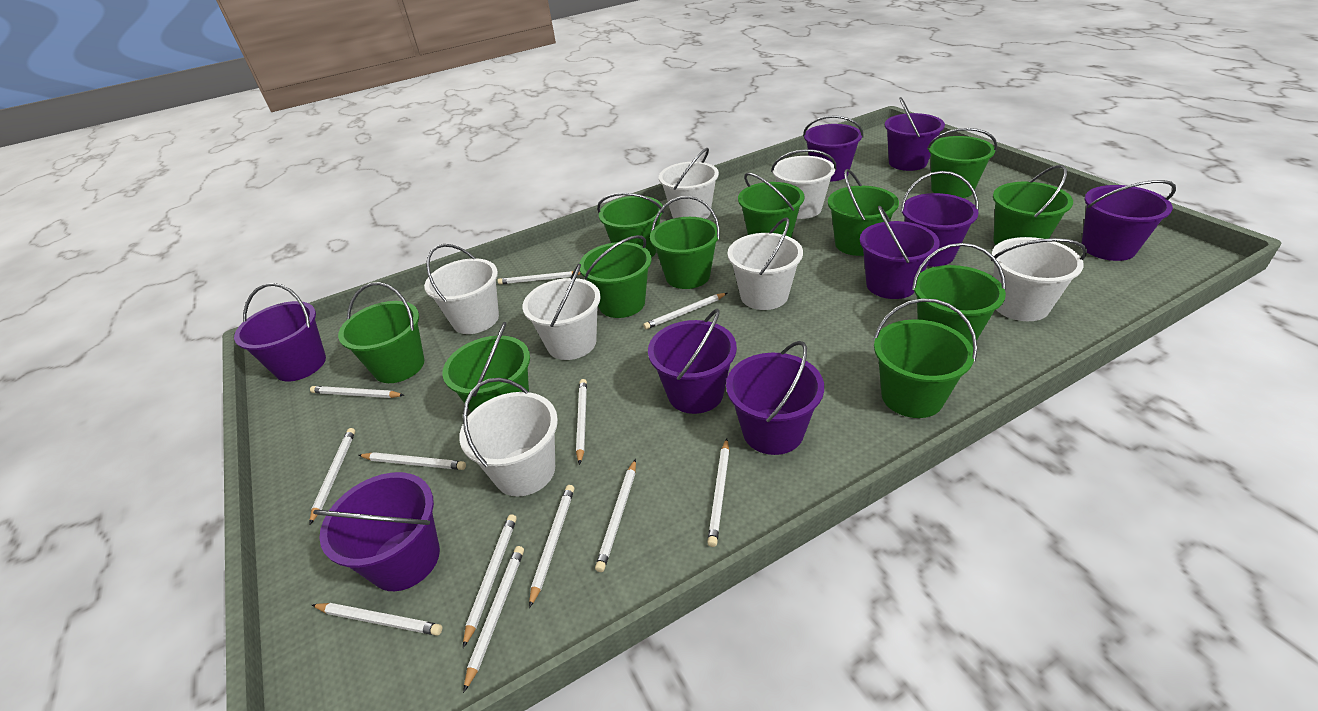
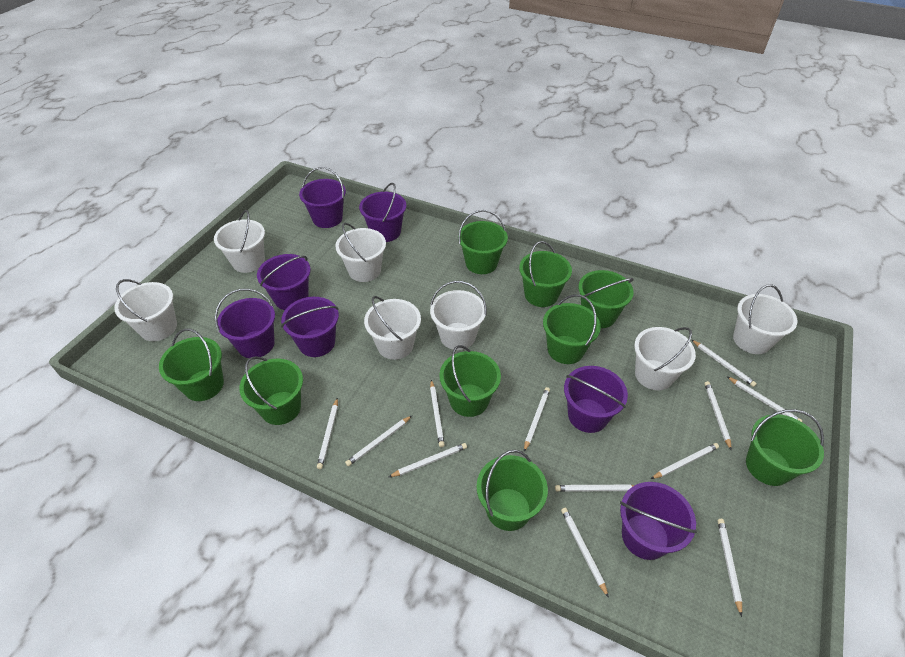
green bucket: 11 -> 9
purple bucket: 9 -> 7

